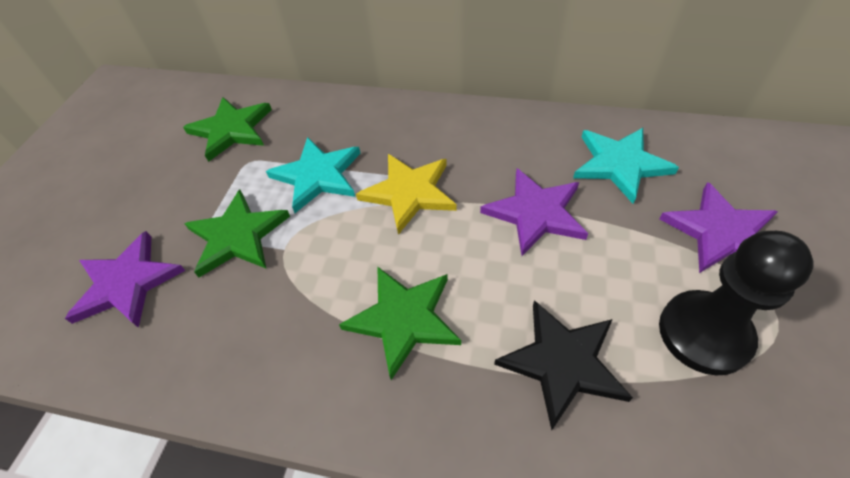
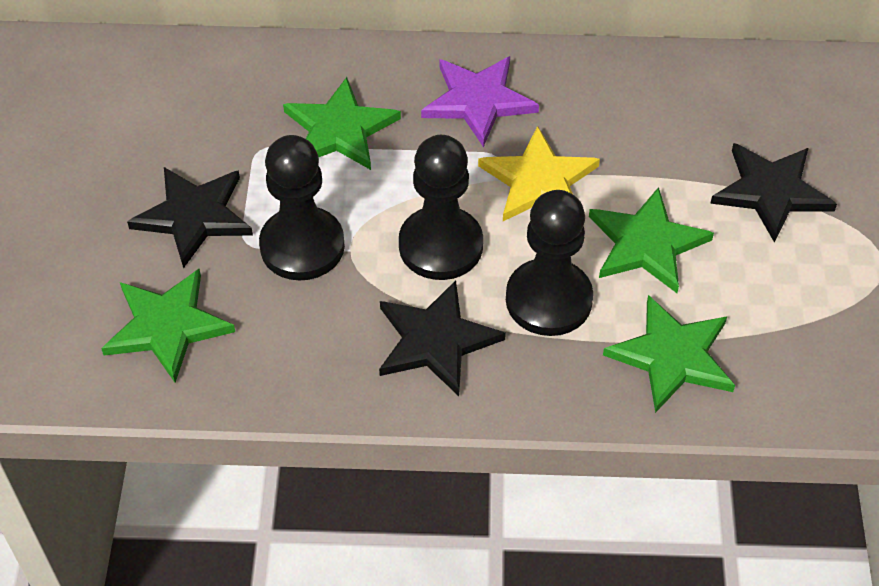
black pawn: 1 -> 3
black star: 1 -> 3
green star: 3 -> 4
purple star: 3 -> 1
turquoise star: 2 -> 0

